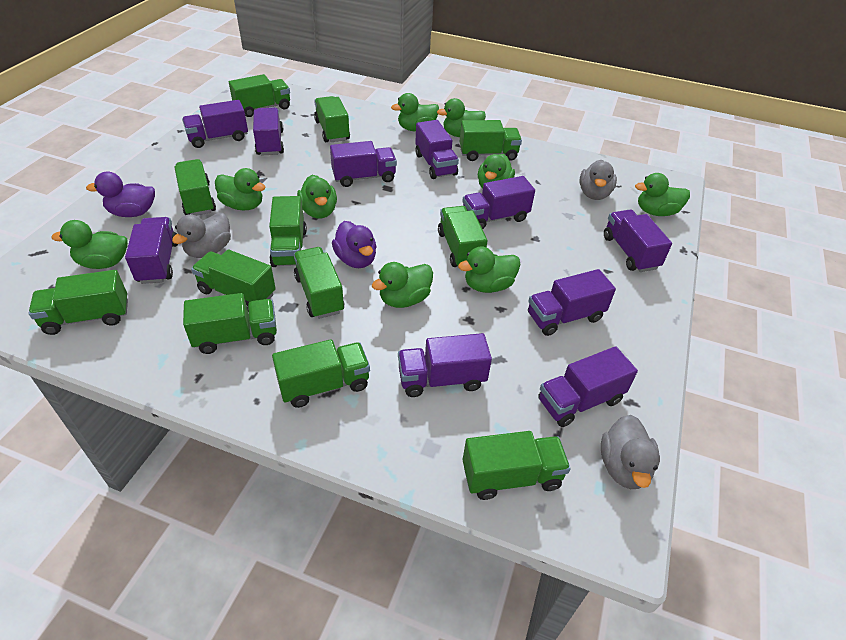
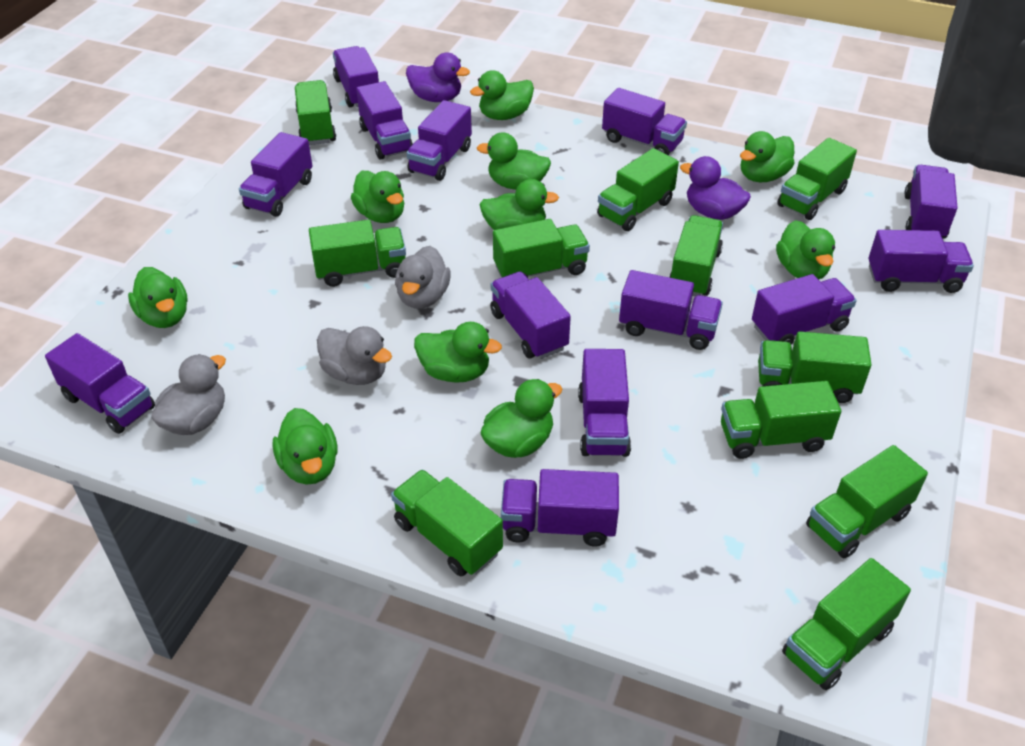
green duck: 9 -> 10
green truck: 12 -> 11
purple truck: 10 -> 13

